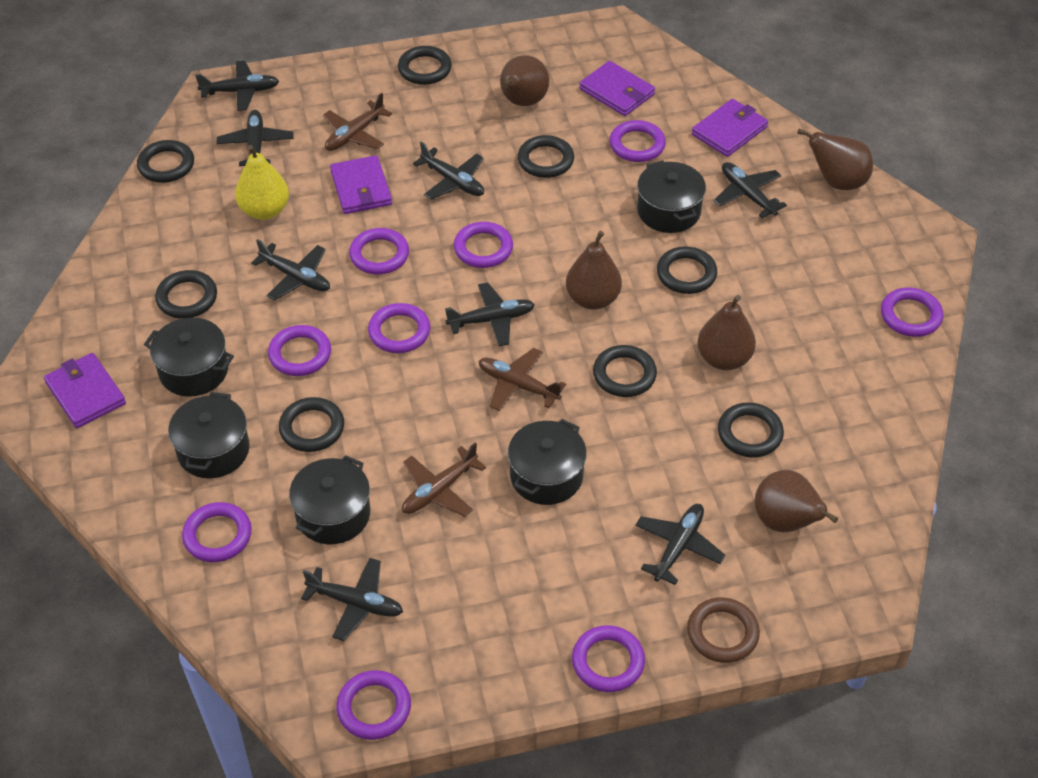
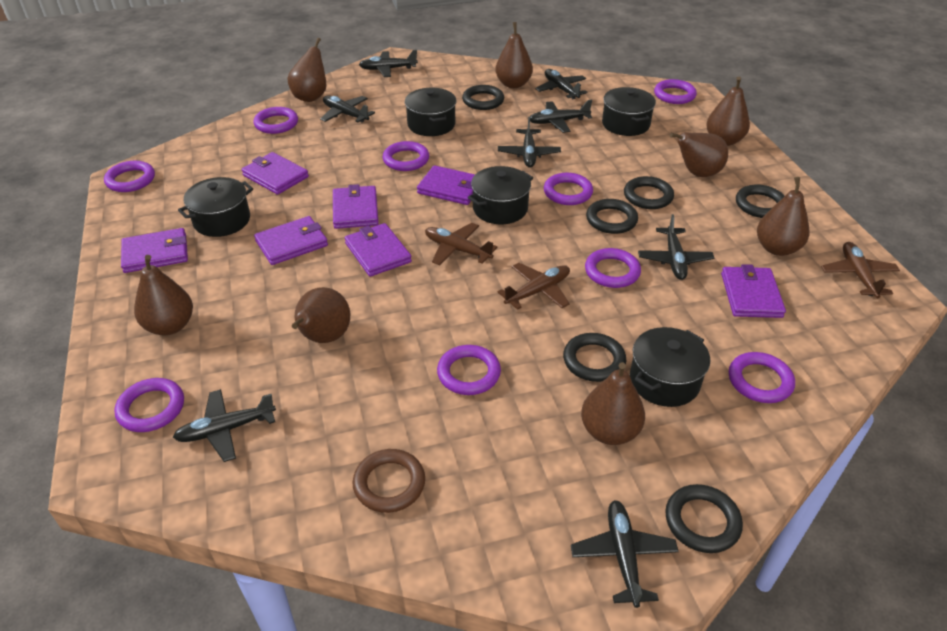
black ring: 8 -> 6
brown pear: 5 -> 8
purple wallet: 4 -> 7
yellow pear: 1 -> 0

